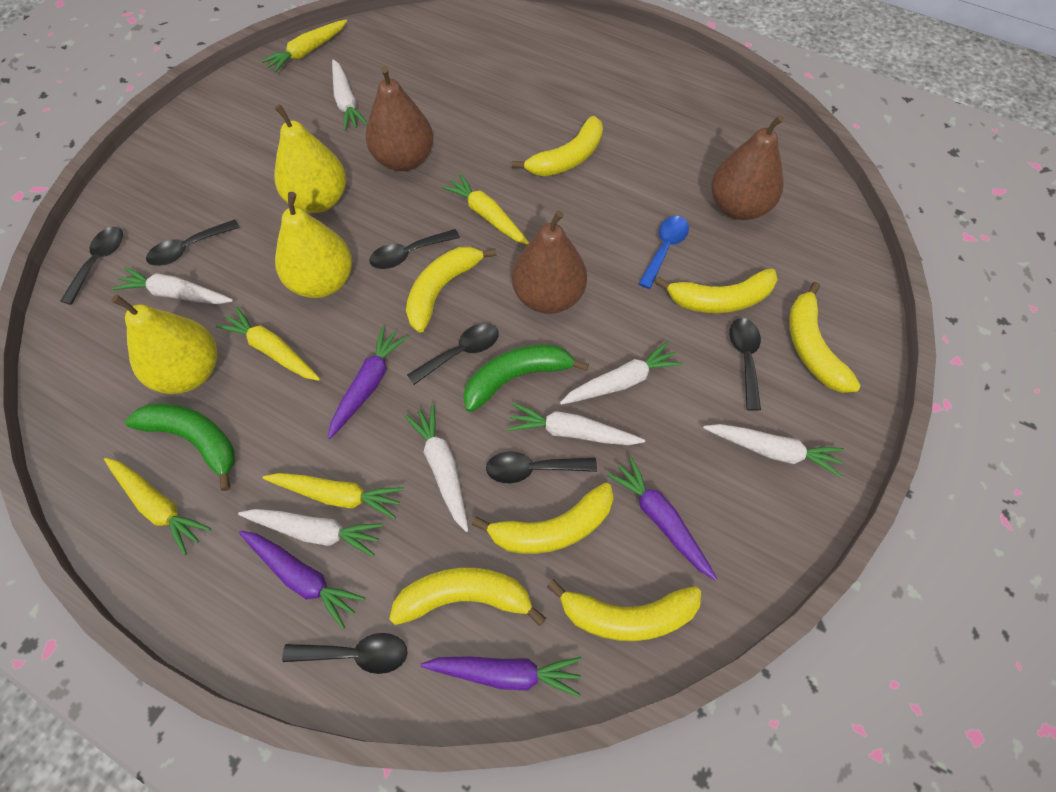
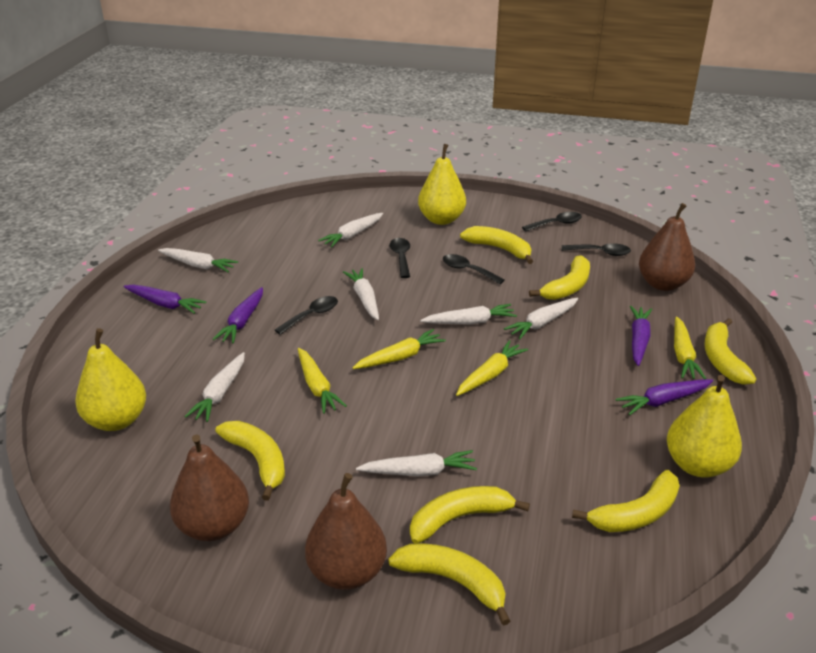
black spoon: 7 -> 5
blue spoon: 1 -> 0
green banana: 2 -> 0
yellow carrot: 5 -> 4

